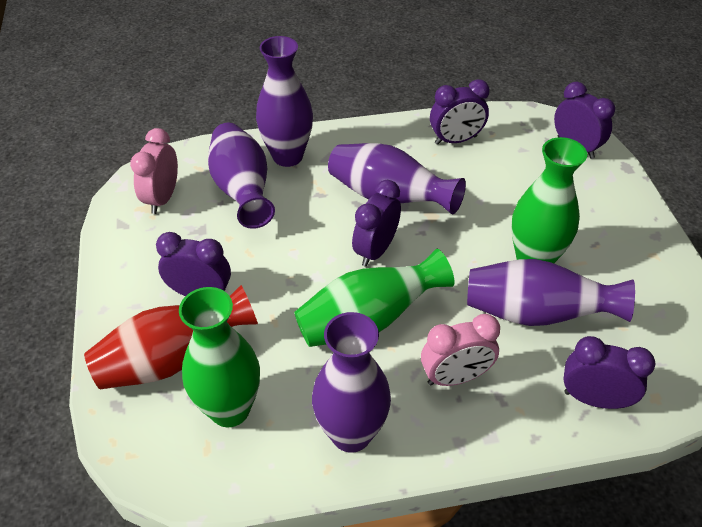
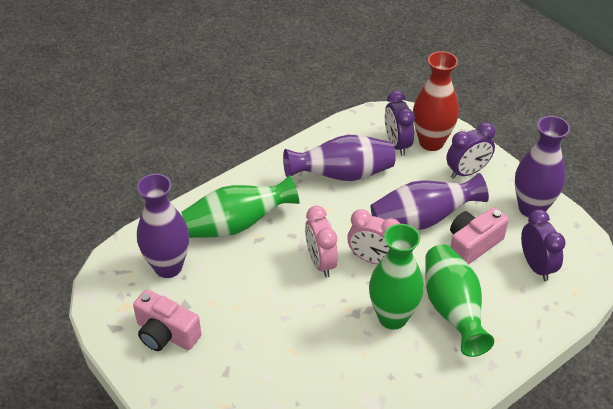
pink camera: 0 -> 2
purple clock: 5 -> 3
purple vase: 5 -> 4

